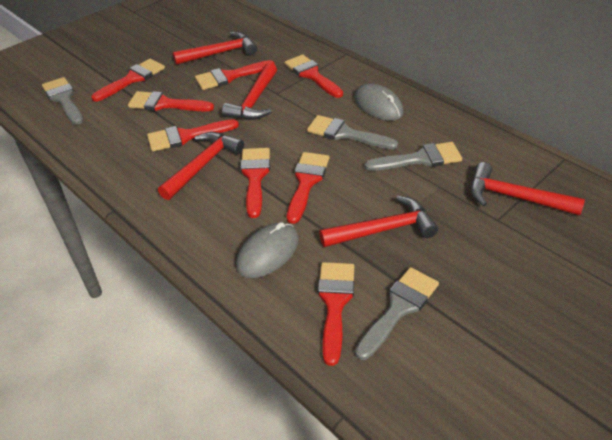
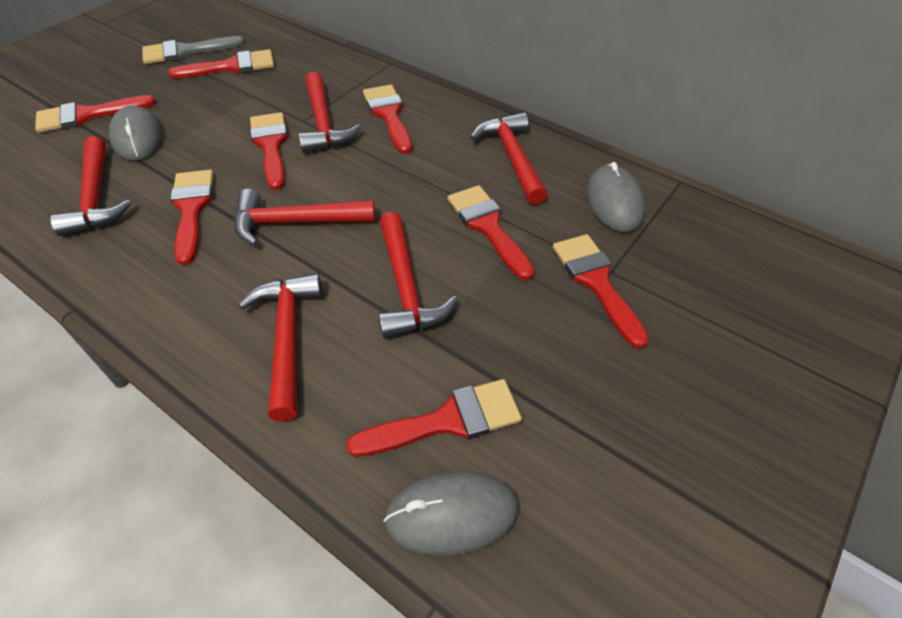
grey brush: 4 -> 1
grey mouse: 2 -> 3
red hammer: 5 -> 6

